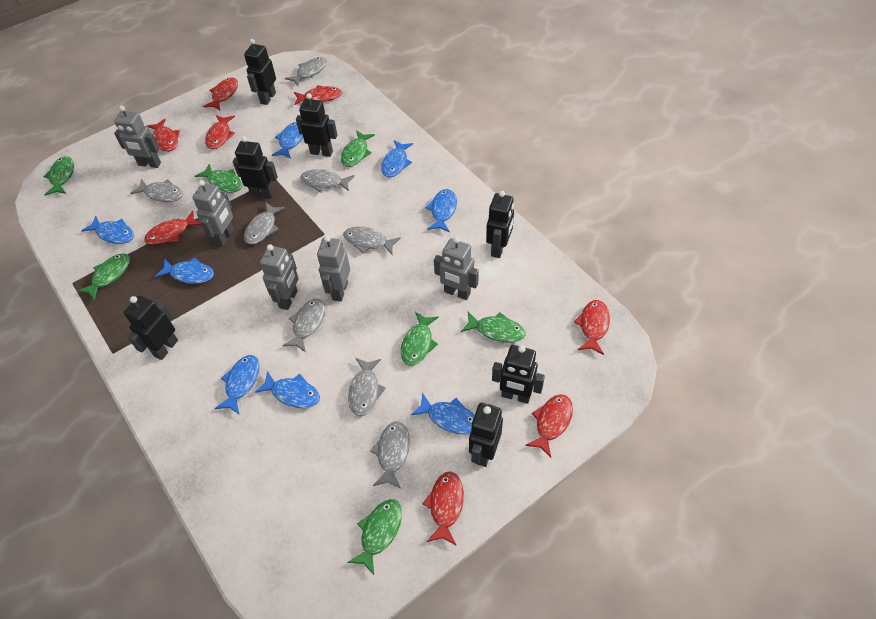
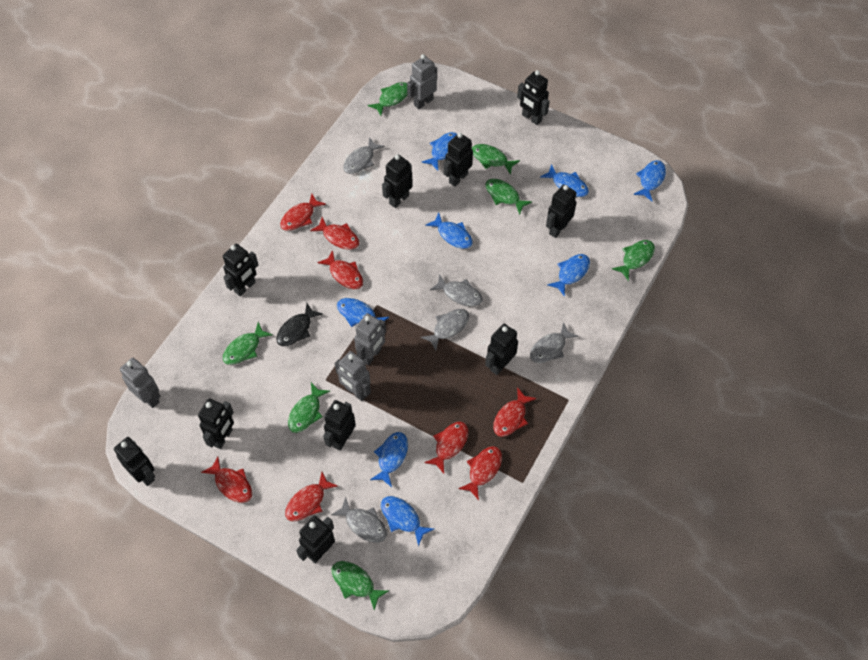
black fish: 0 -> 1
black robot: 7 -> 10
grey fish: 8 -> 5
grey robot: 5 -> 4

